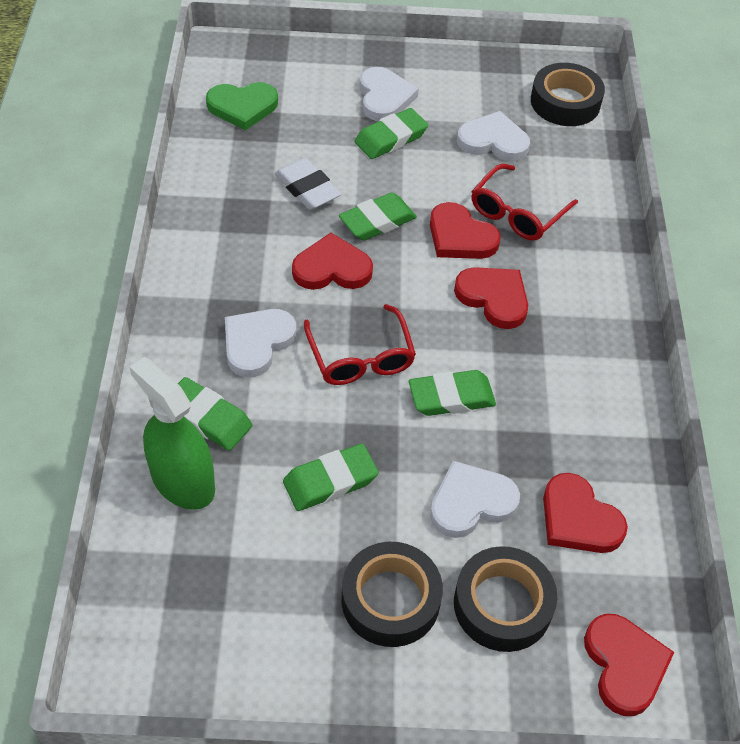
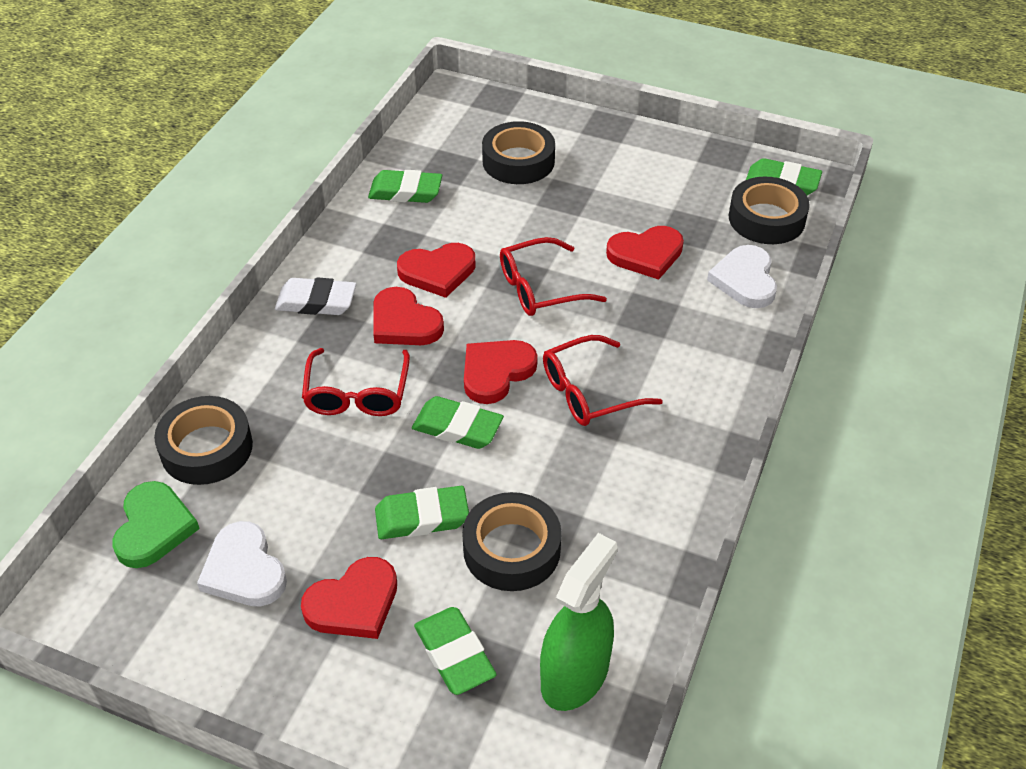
black tape: 3 -> 4
red glasses: 2 -> 3
white heart: 4 -> 2

